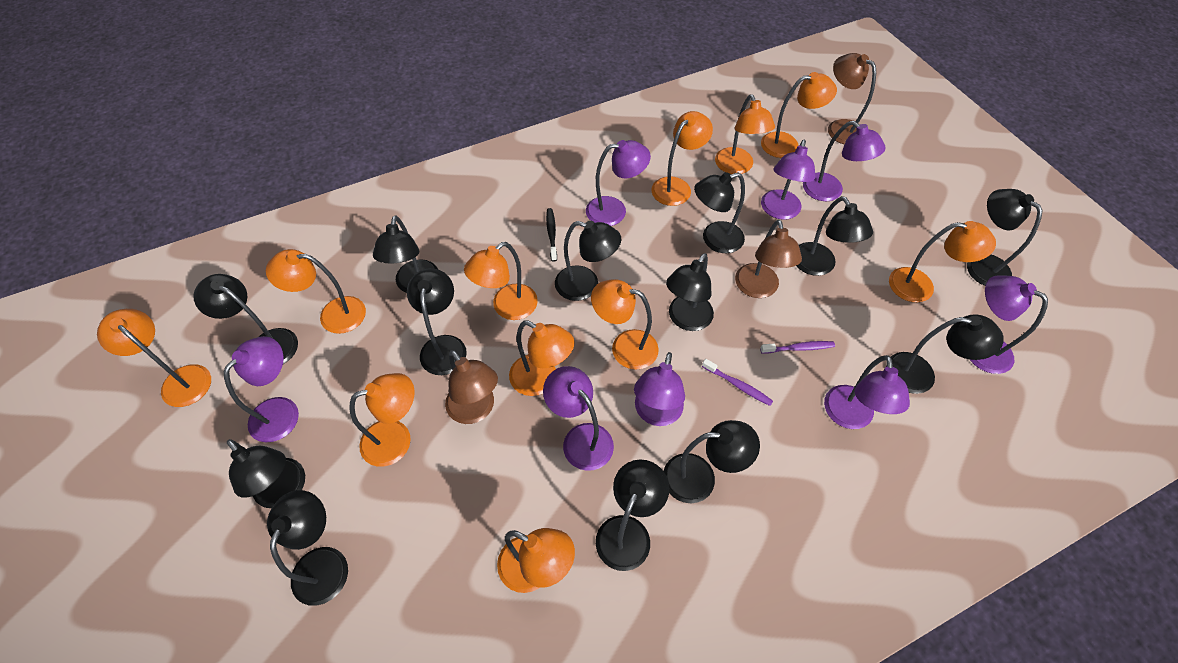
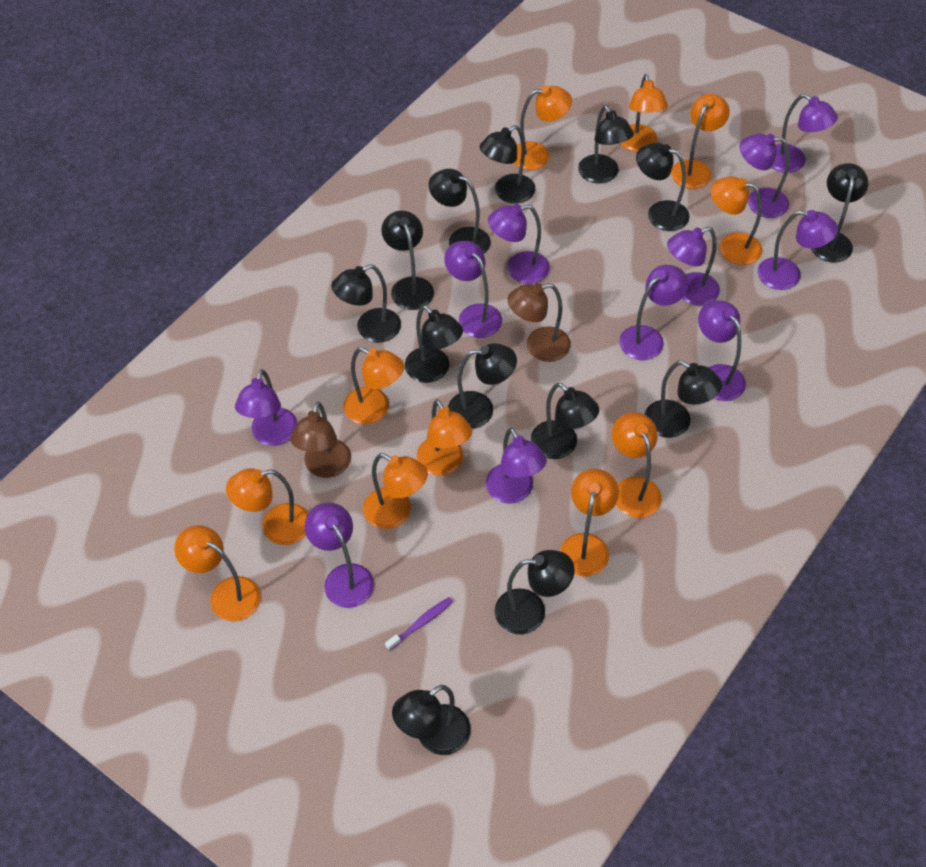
black toothbrush: 1 -> 0
brown lamp: 3 -> 2
purple lamp: 8 -> 11
purple toothbrush: 2 -> 1

